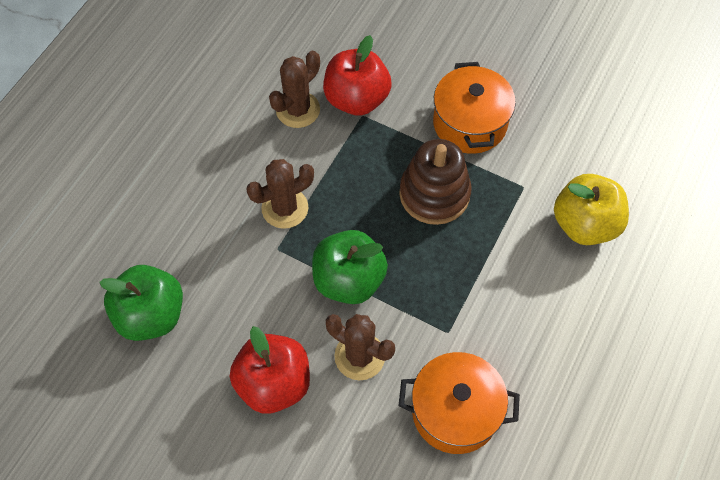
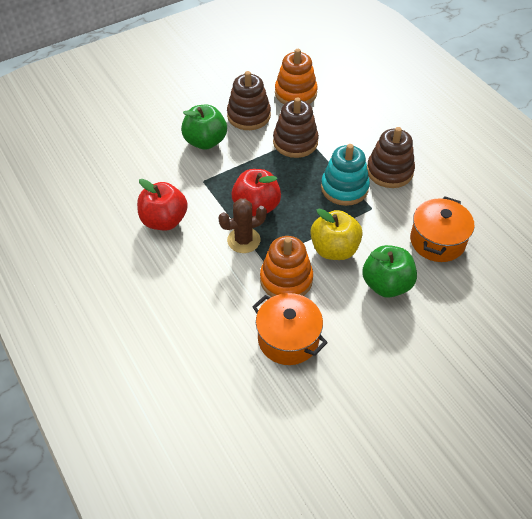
brown cactus: 3 -> 1
brown stacking toy: 1 -> 3
orange stacking toy: 0 -> 2
turquoise stacking toy: 0 -> 1

